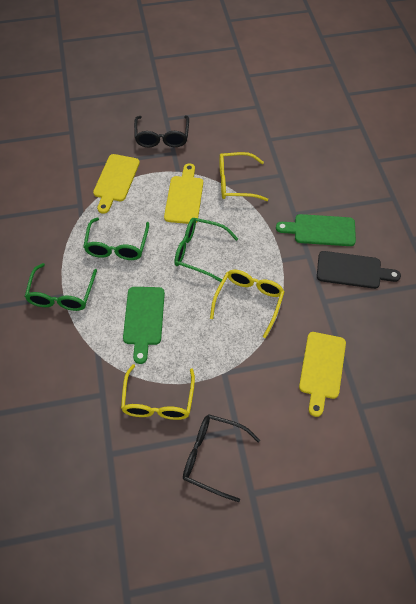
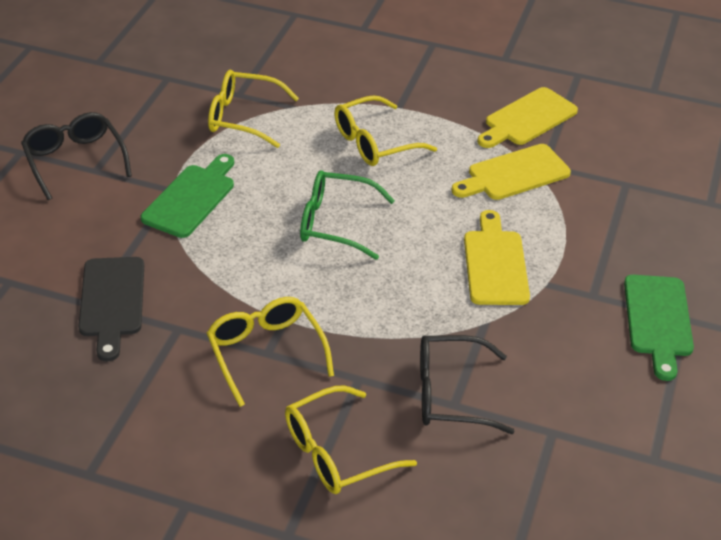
green glasses: 3 -> 1
yellow glasses: 3 -> 4

